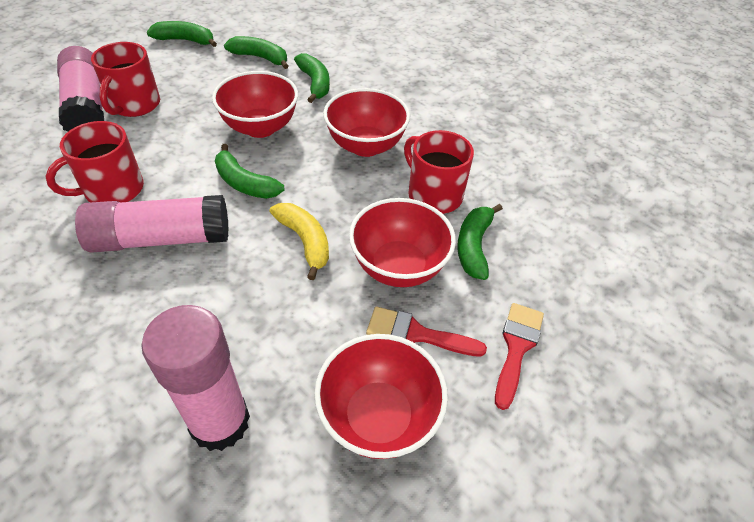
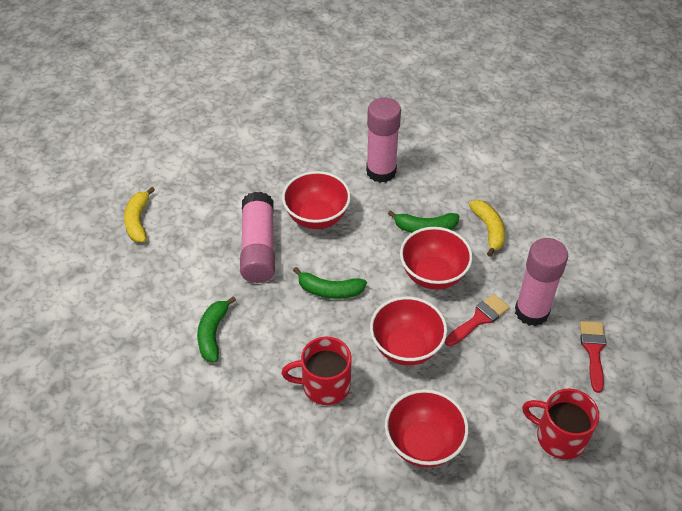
green banana: 5 -> 3
red mug: 3 -> 2
yellow banana: 1 -> 2

